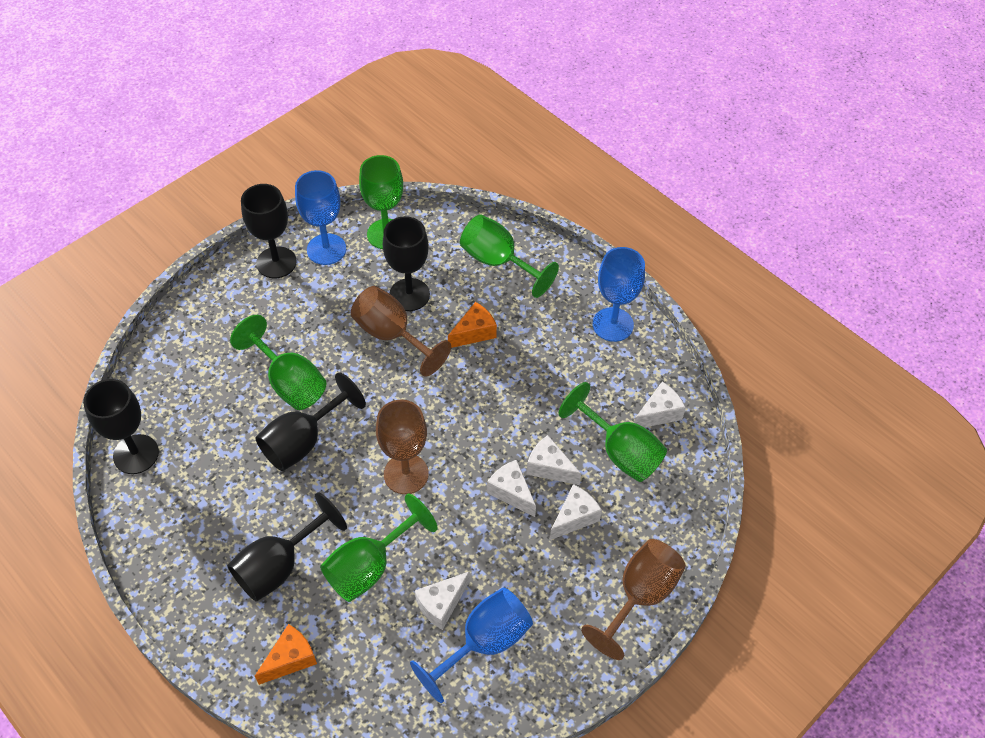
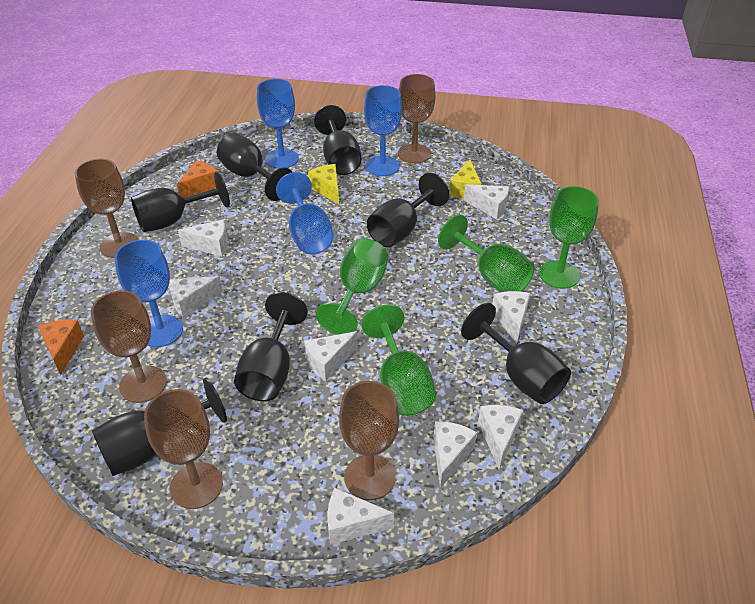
black goblet: 5 -> 7
blue goblet: 3 -> 4
brown goblet: 3 -> 5
green goblet: 5 -> 4
white cheese: 5 -> 8
yellow cheese: 0 -> 2

